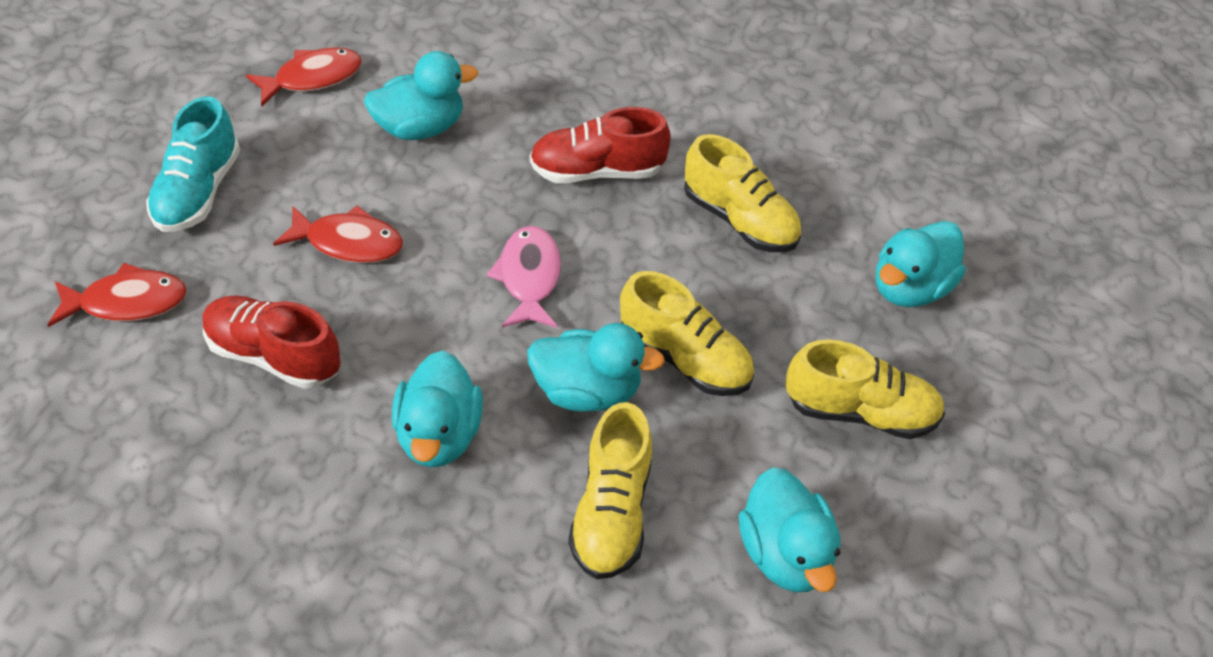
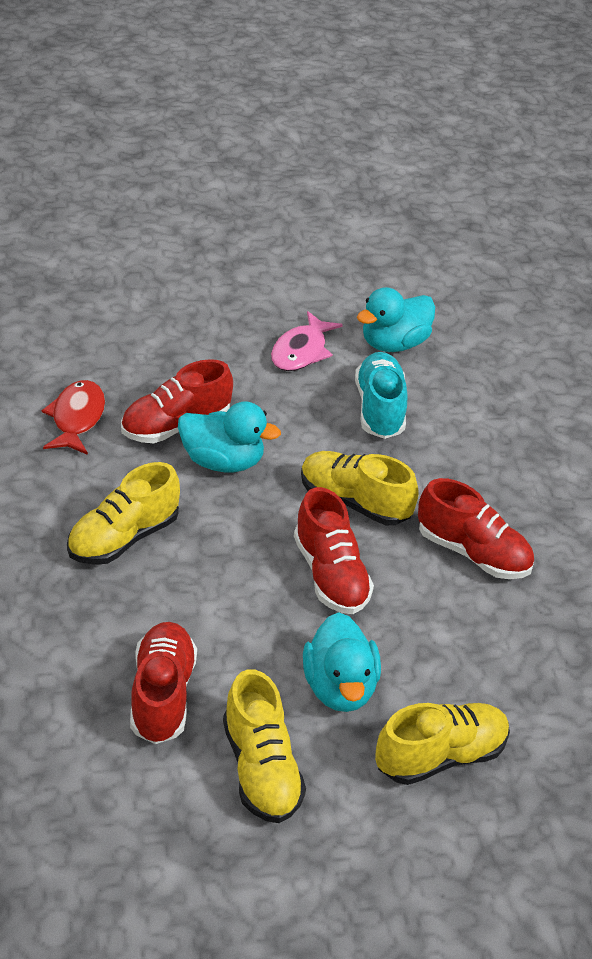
red fish: 3 -> 1
red shoe: 2 -> 4
turquoise duck: 5 -> 3

